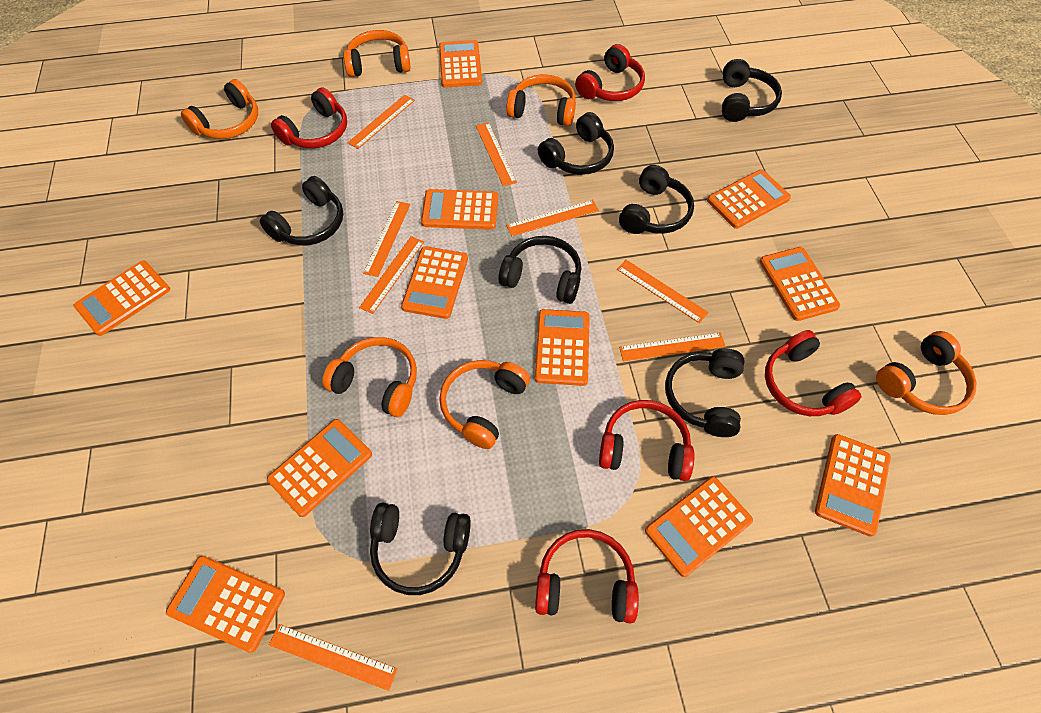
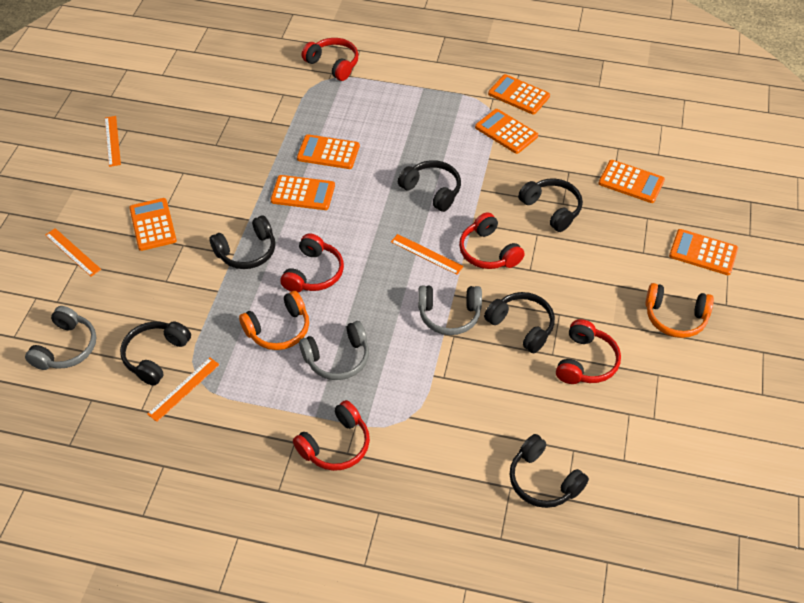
black headphones: 7 -> 6
grey headphones: 0 -> 3
orange calculator: 11 -> 7
orange headphones: 6 -> 2
orange ruler: 8 -> 4

